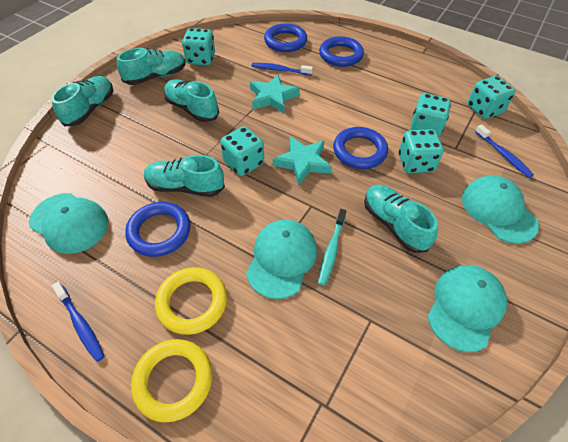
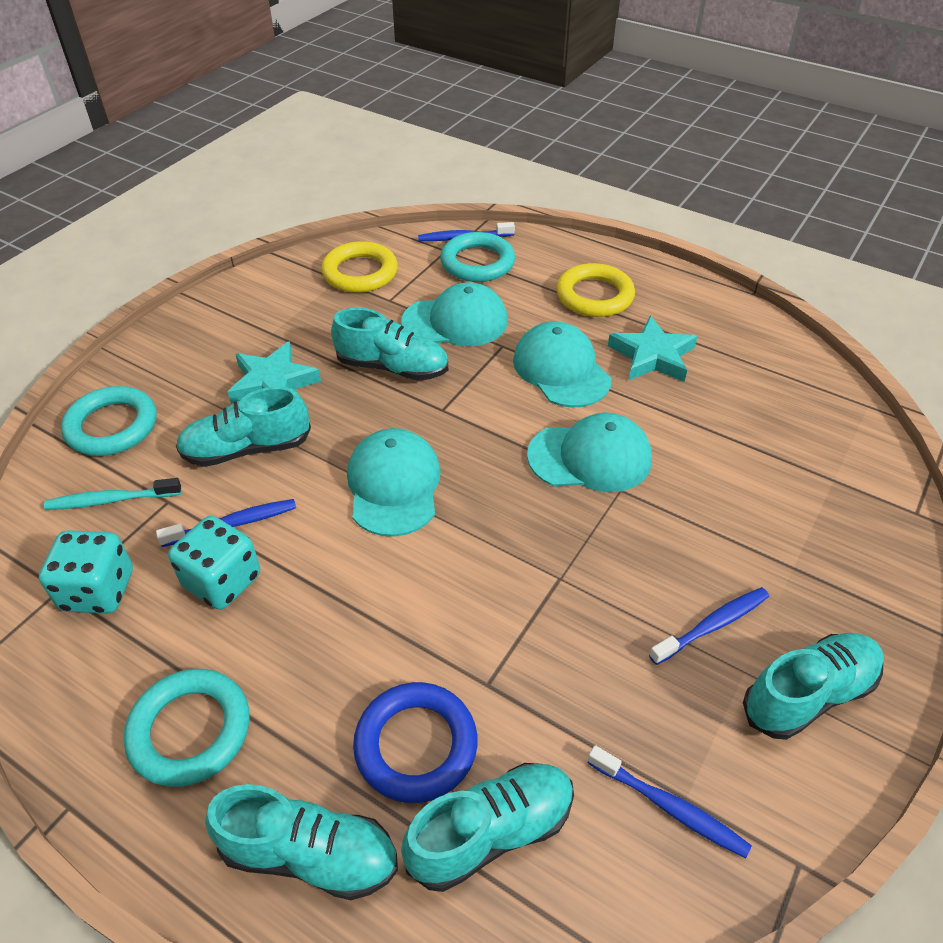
blue ring: 4 -> 1
blue toothbrush: 3 -> 4
turquoise dice: 5 -> 2
turquoise ring: 0 -> 3

